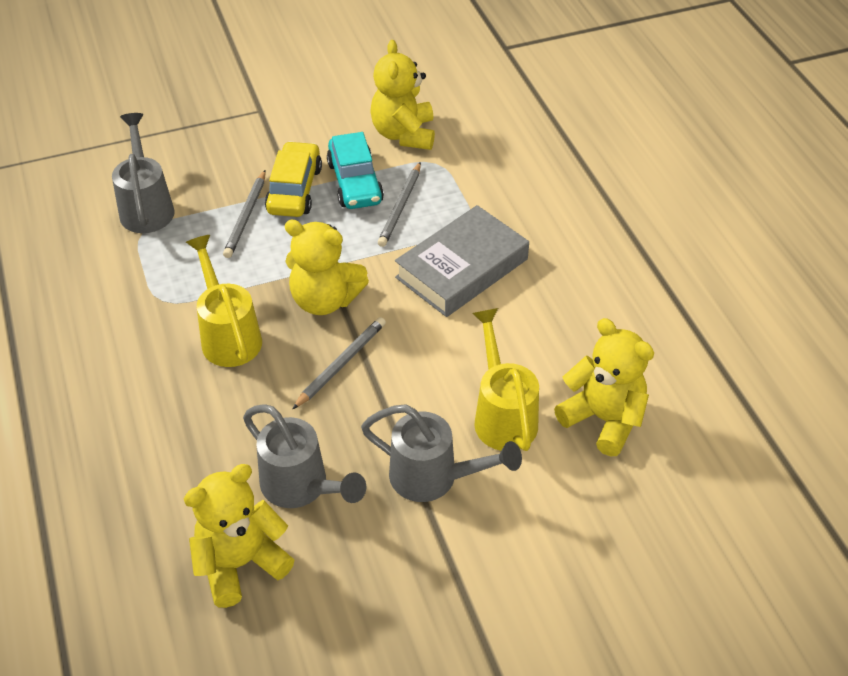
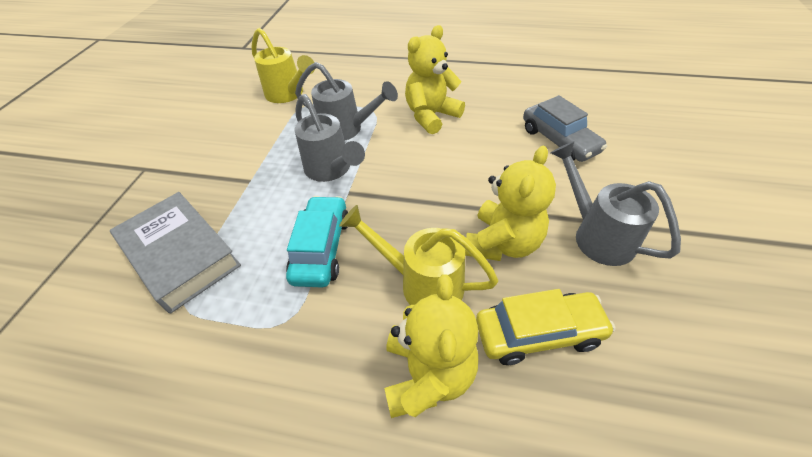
grey car: 0 -> 1
grey pencil: 3 -> 0
yellow teddy bear: 4 -> 3

